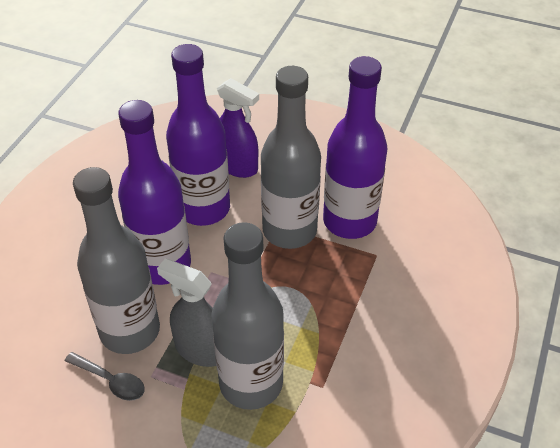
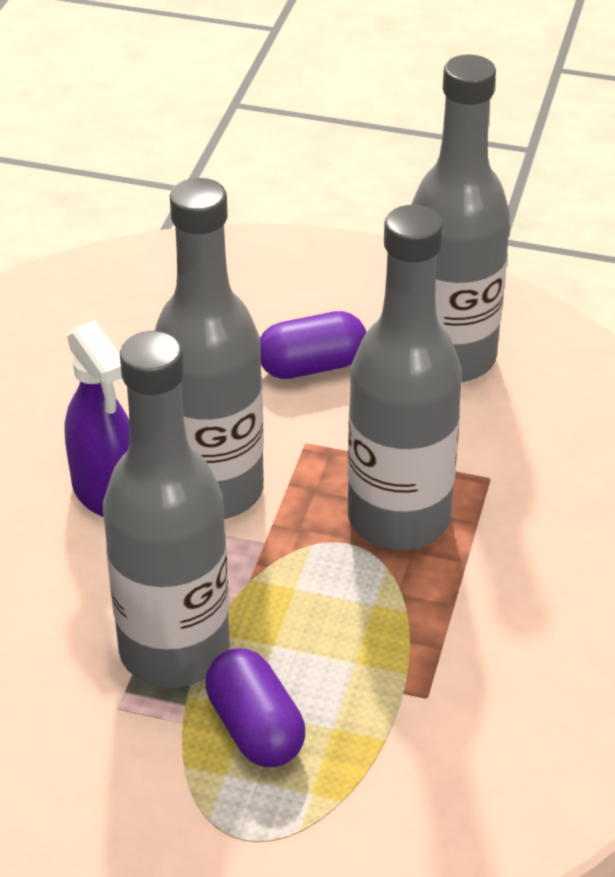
grey bottle: 3 -> 4
grey spoon: 1 -> 0
grey spray bottle: 1 -> 0
purple bottle: 3 -> 0
purple capsule: 0 -> 2

